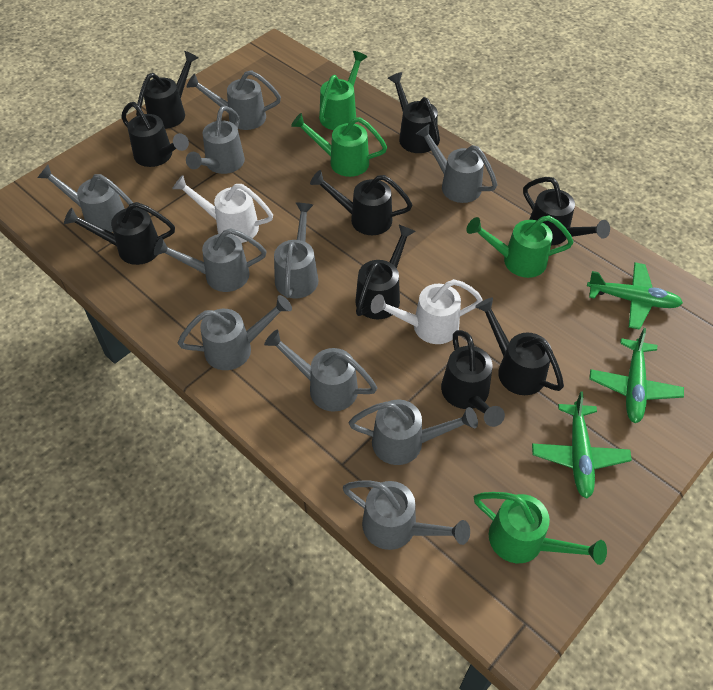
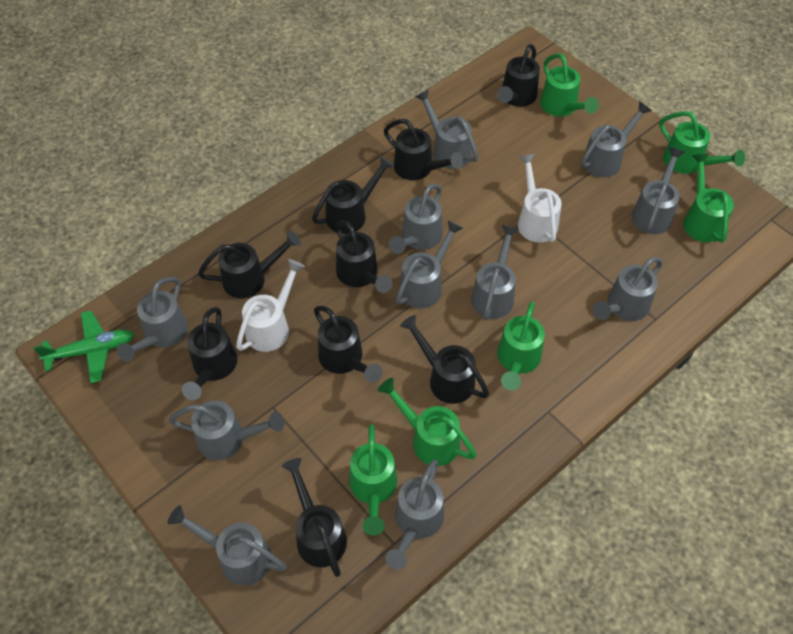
green plane: 3 -> 1
green watering can: 4 -> 6
grey watering can: 10 -> 11

